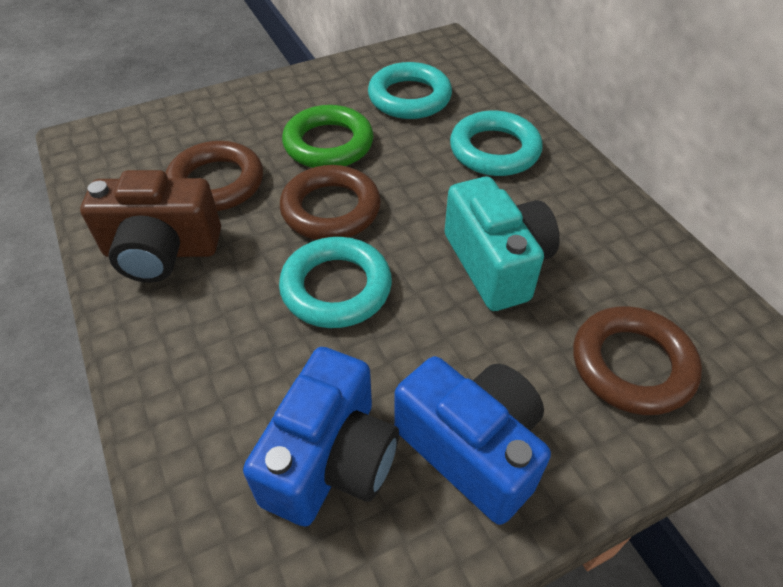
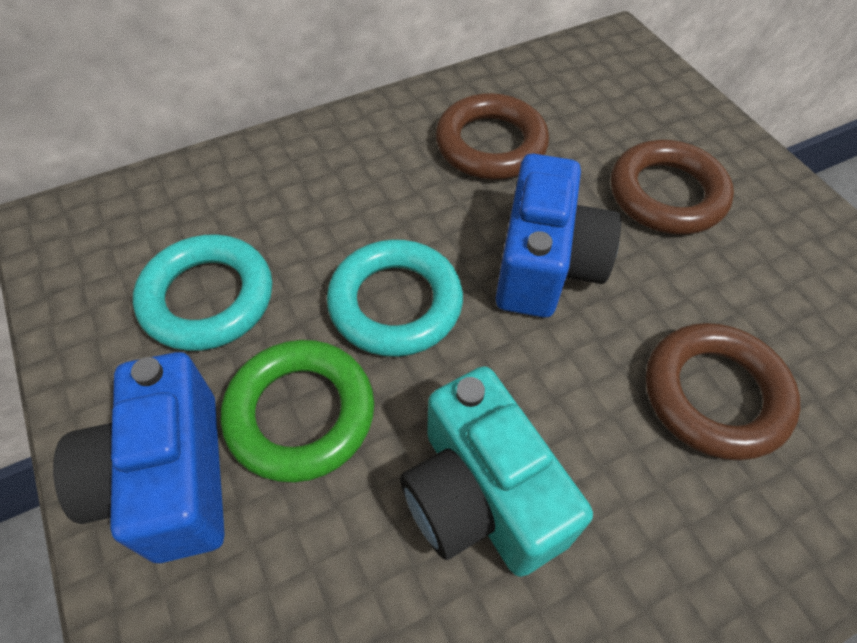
brown camera: 1 -> 0
turquoise ring: 3 -> 2

